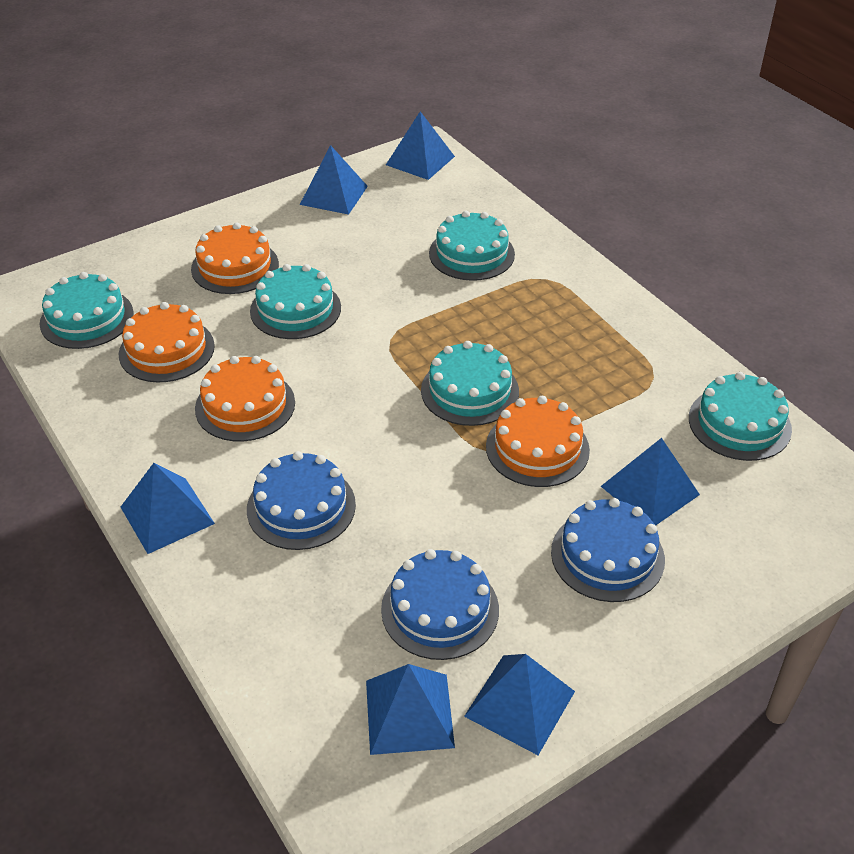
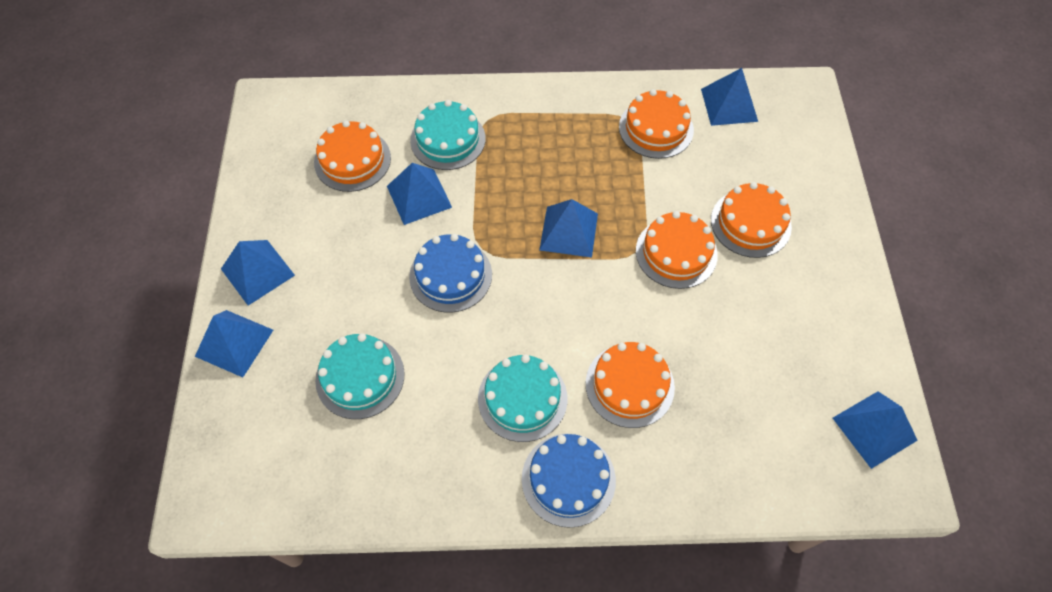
blue cake: 3 -> 2
orange cake: 4 -> 5
turquoise cake: 5 -> 3

